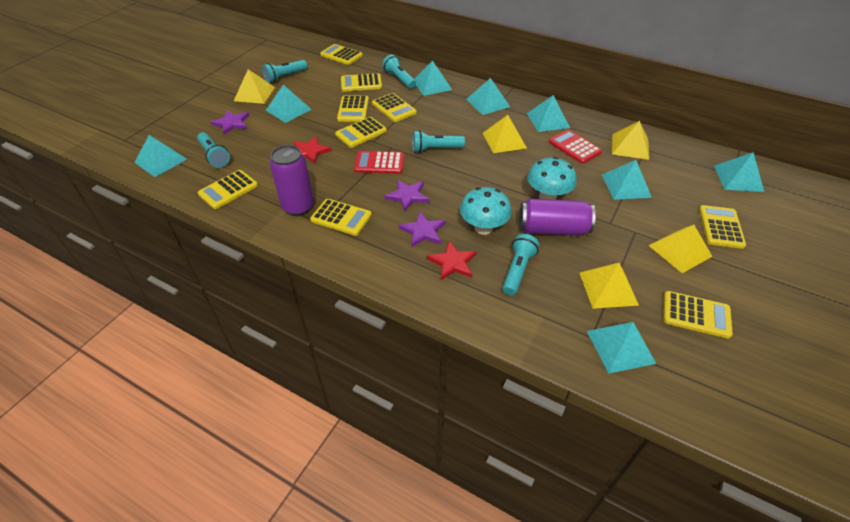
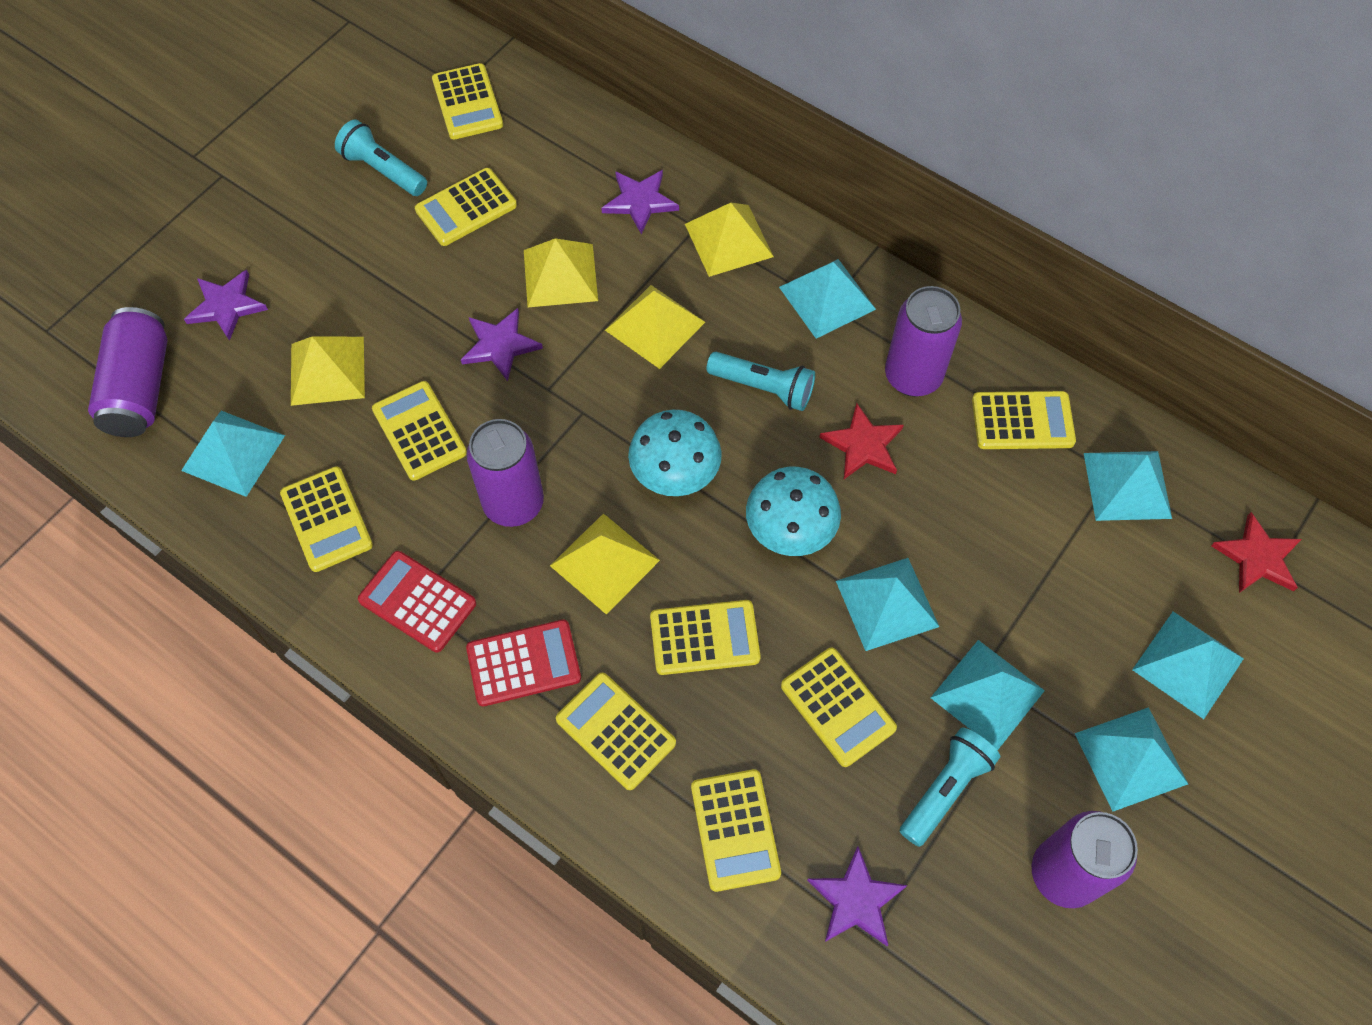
purple can: 2 -> 4
purple star: 3 -> 4
turquoise flashlight: 5 -> 3
turquoise pyramid: 8 -> 7

